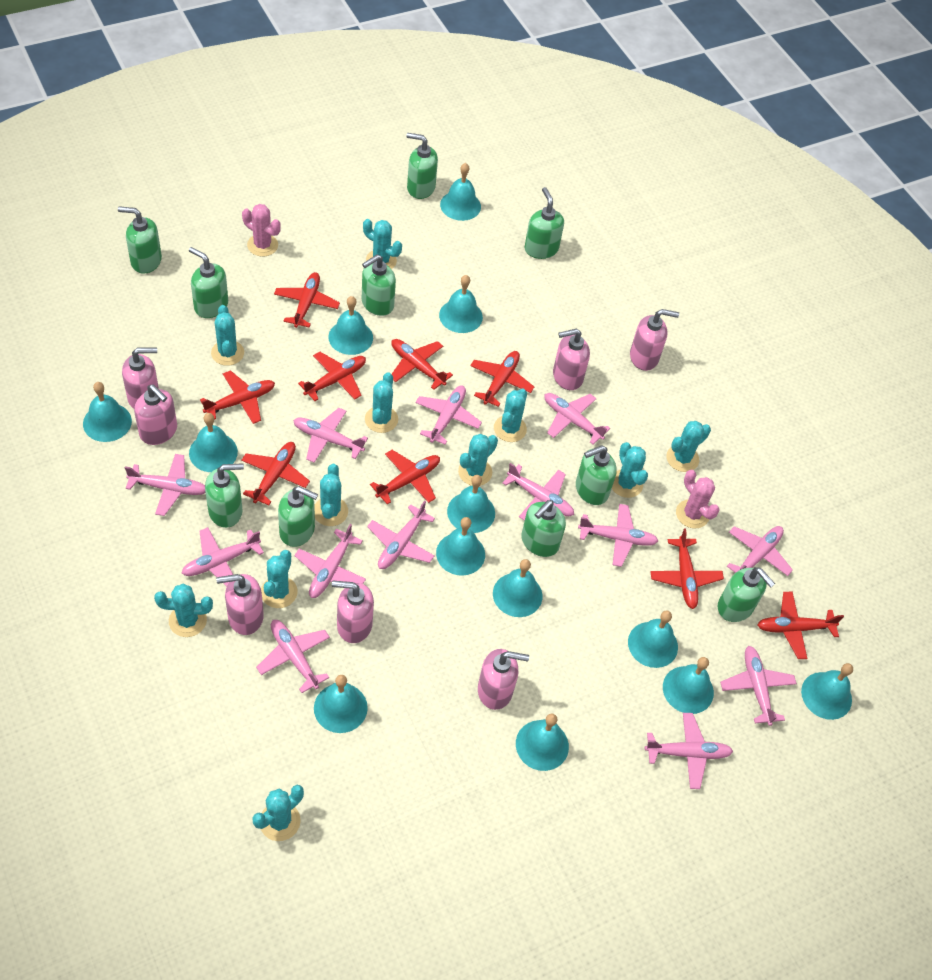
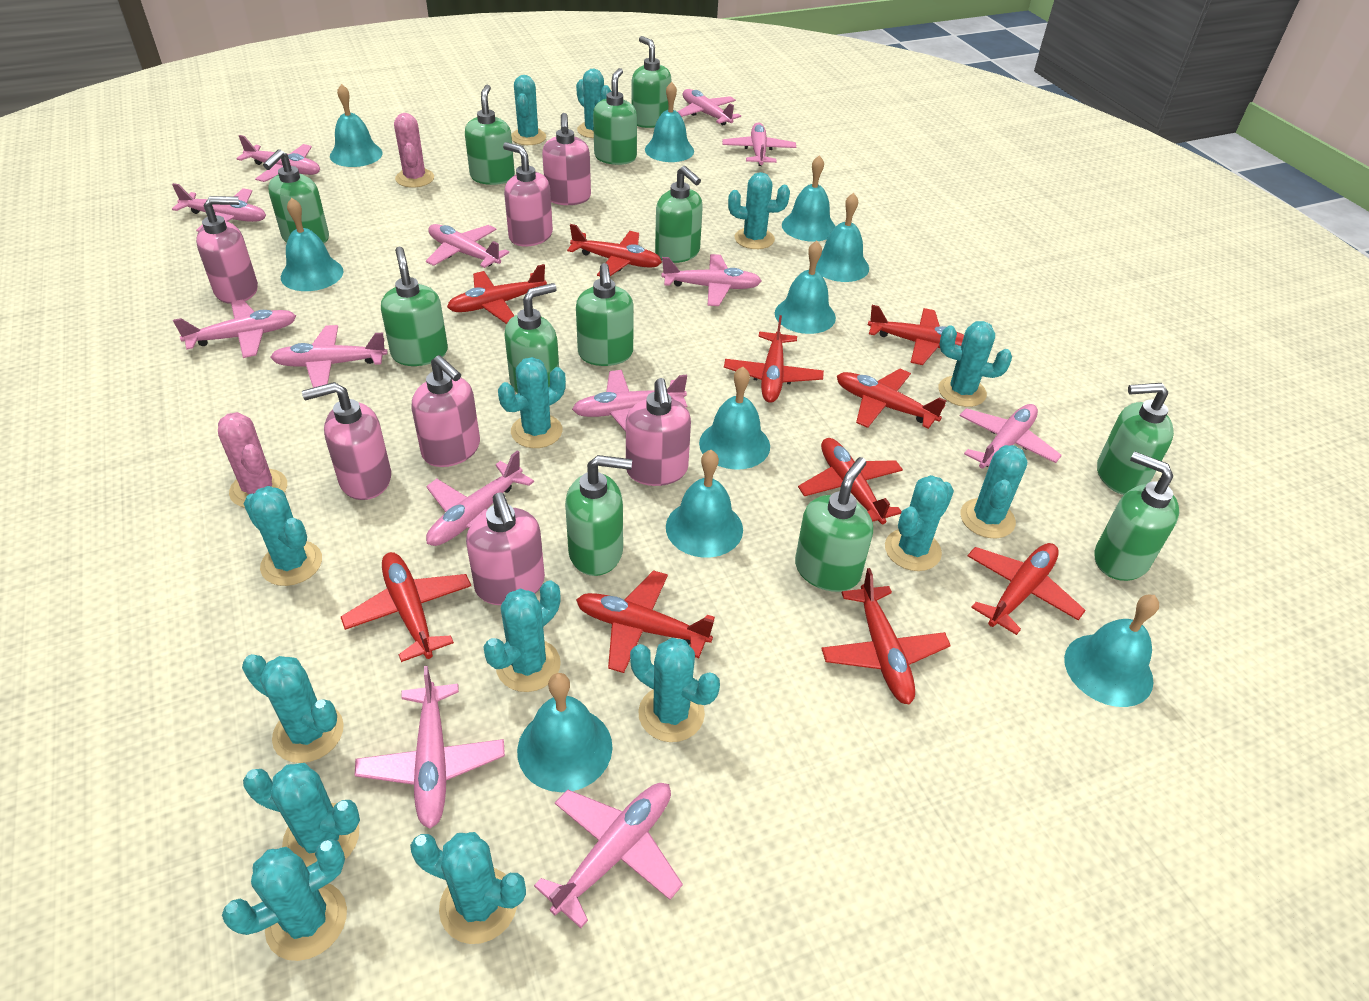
green soap dispenser: 10 -> 12
red plane: 9 -> 10
turquoise bell: 13 -> 10
turquoise cactus: 11 -> 14

